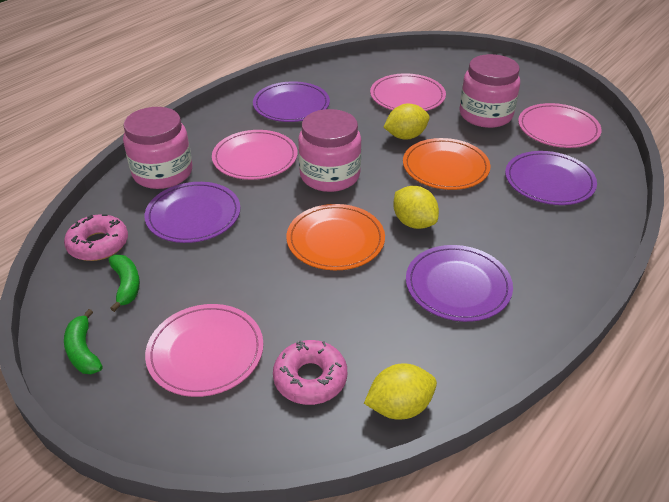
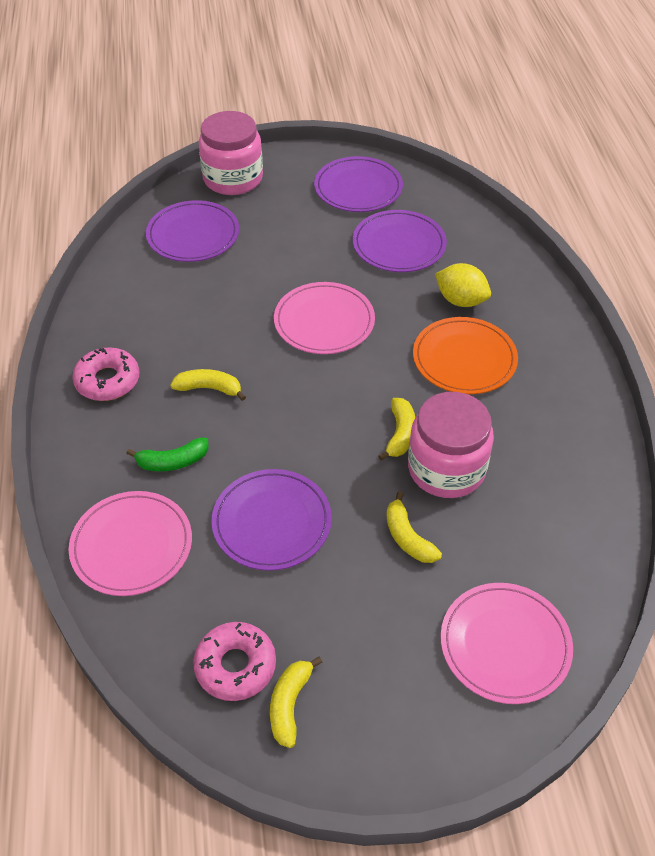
green banana: 2 -> 1
orange plate: 2 -> 1
pink jar: 3 -> 2
pink plate: 4 -> 3
yellow banana: 0 -> 4
yellow lemon: 3 -> 1

